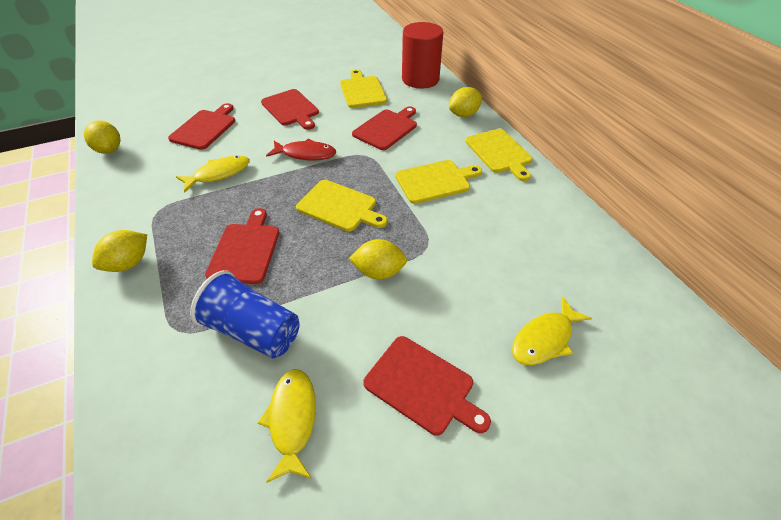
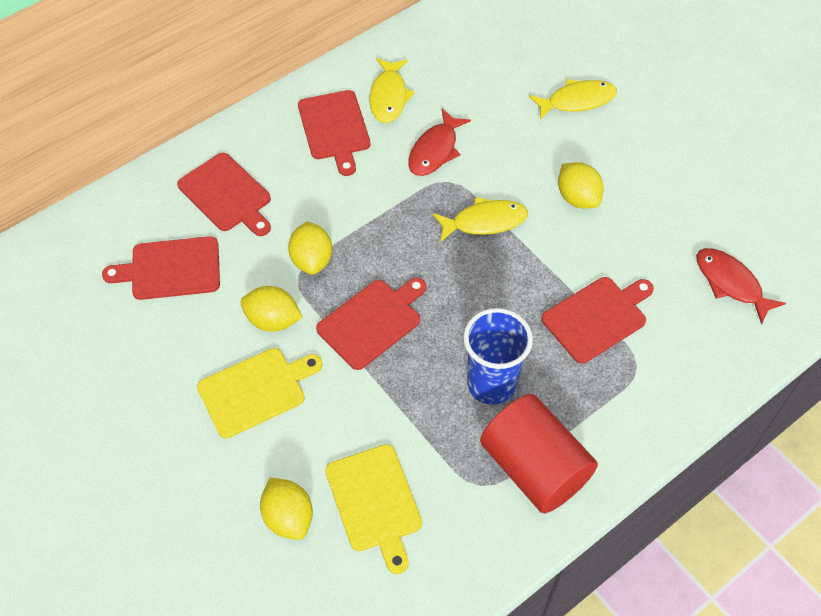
red fish: 1 -> 2
yellow cutting board: 4 -> 2

